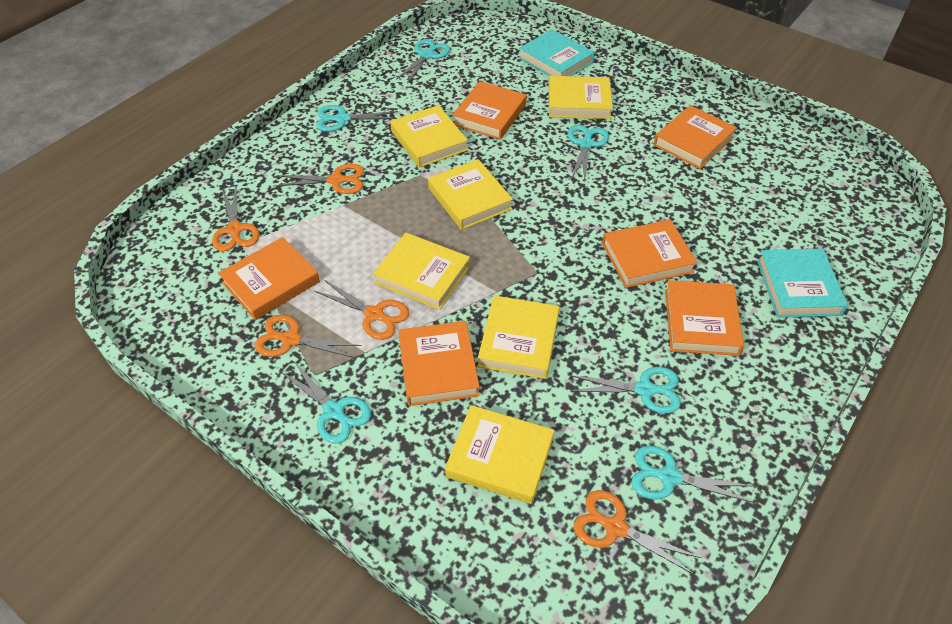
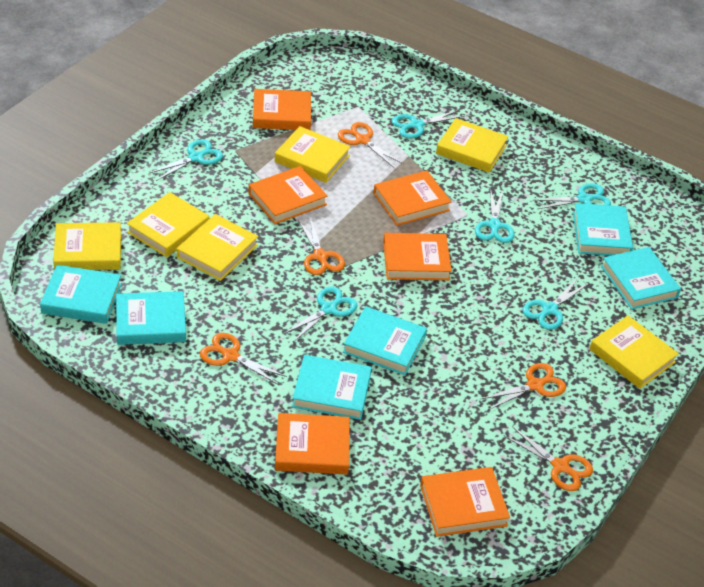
turquoise book: 2 -> 6

